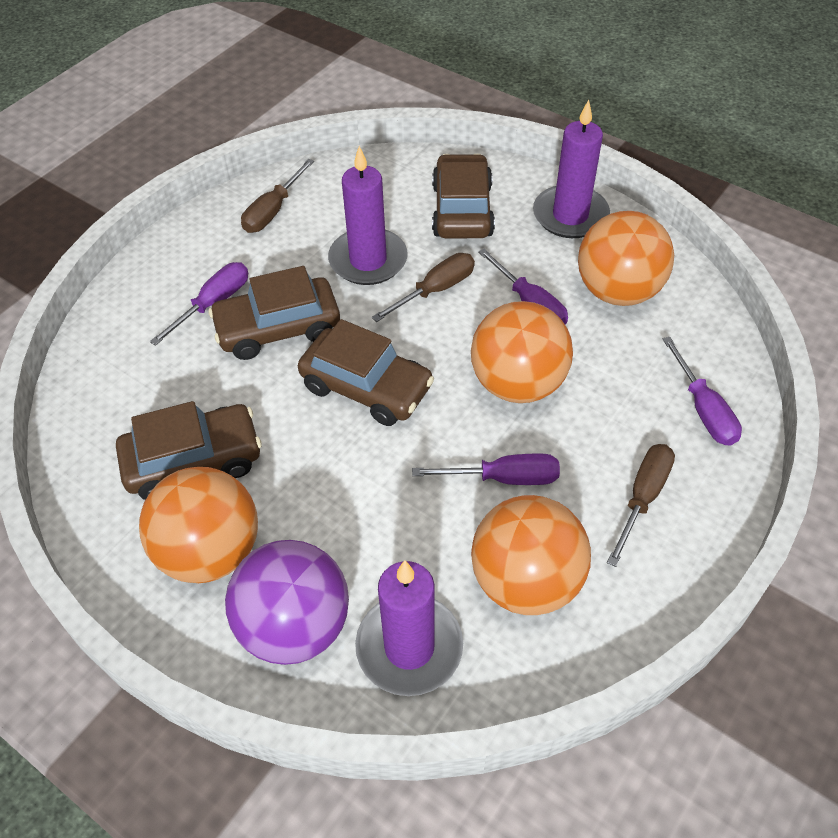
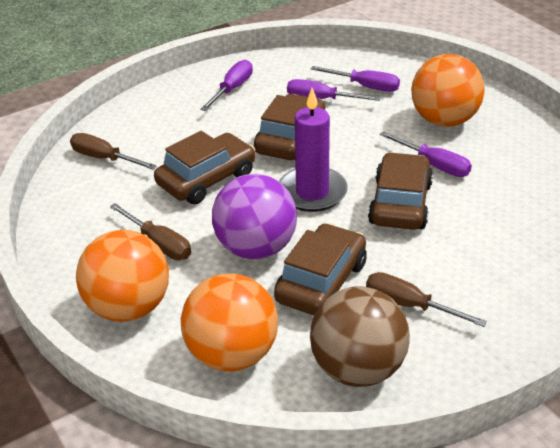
brown ball: 0 -> 1
orange ball: 4 -> 3
purple candle: 3 -> 1

